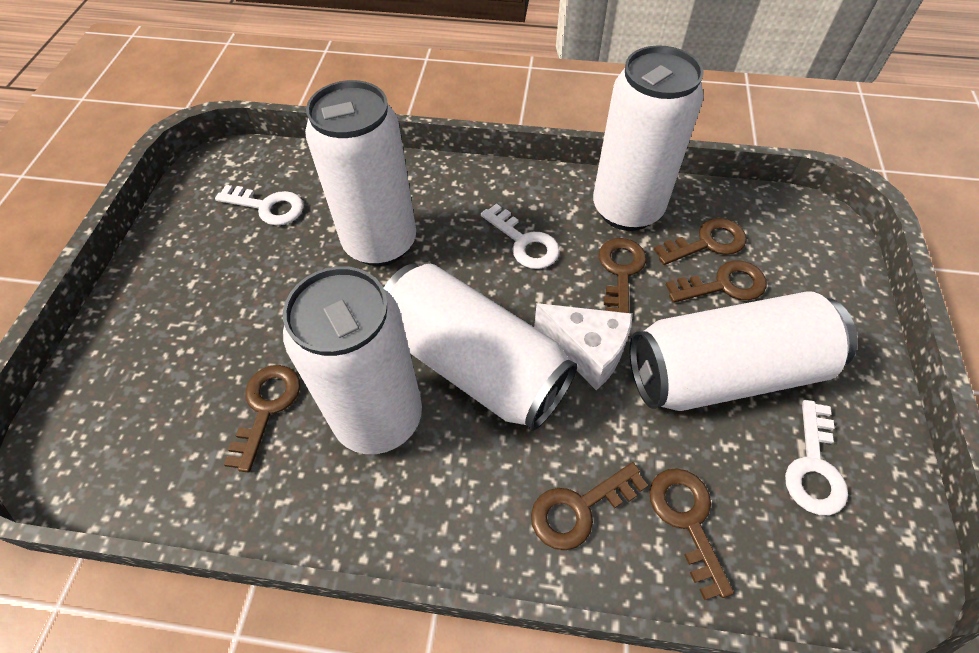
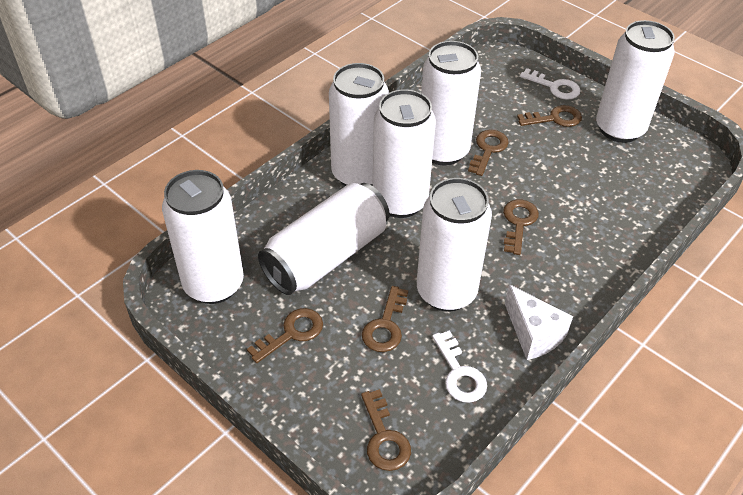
white can: 5 -> 7
white key: 3 -> 2

